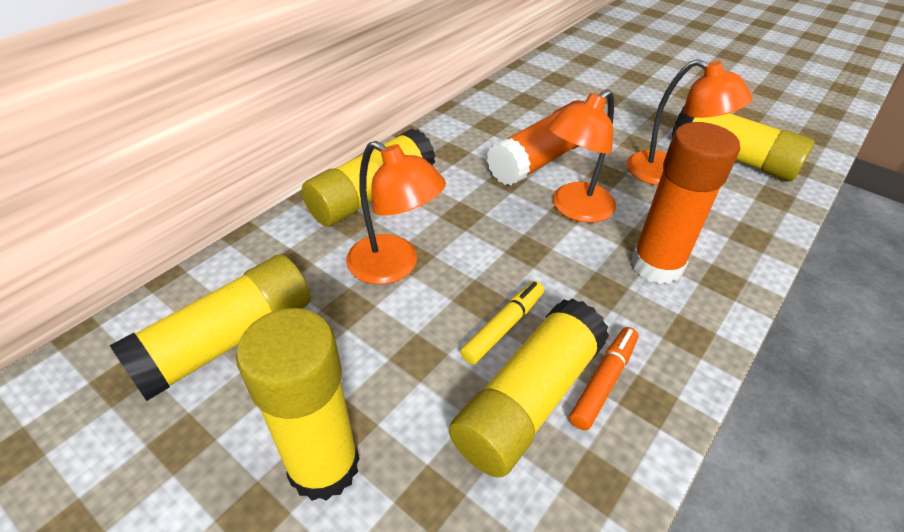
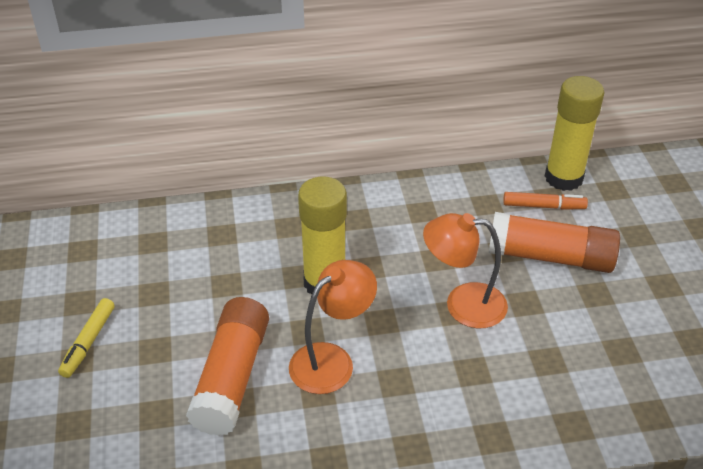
orange lamp: 3 -> 2
yellow glue stick: 5 -> 2

